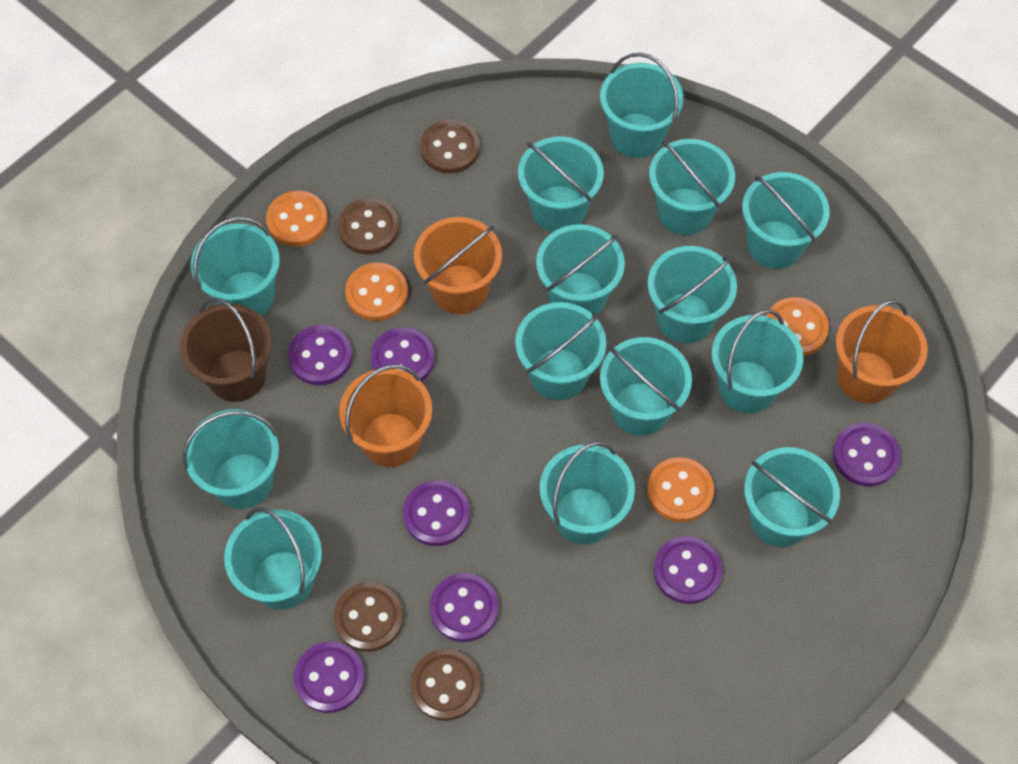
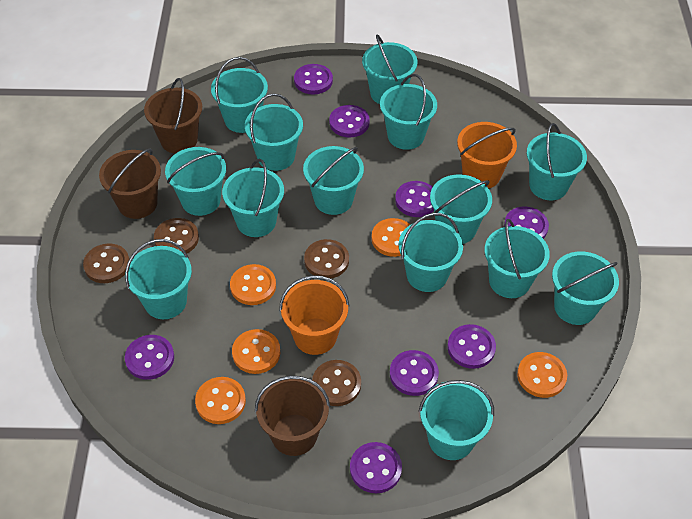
brown bucket: 1 -> 3
orange bucket: 3 -> 2
orange button: 4 -> 5
purple button: 7 -> 8

